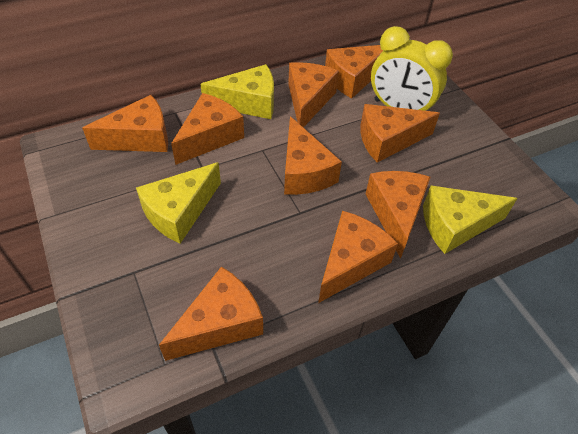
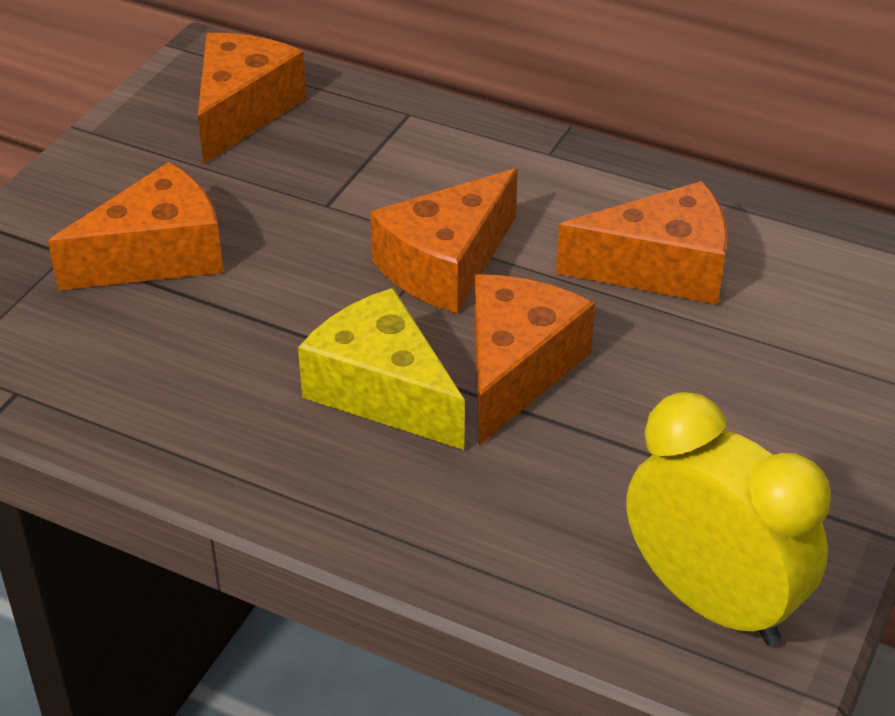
orange cheese: 9 -> 5
yellow cheese: 3 -> 1

